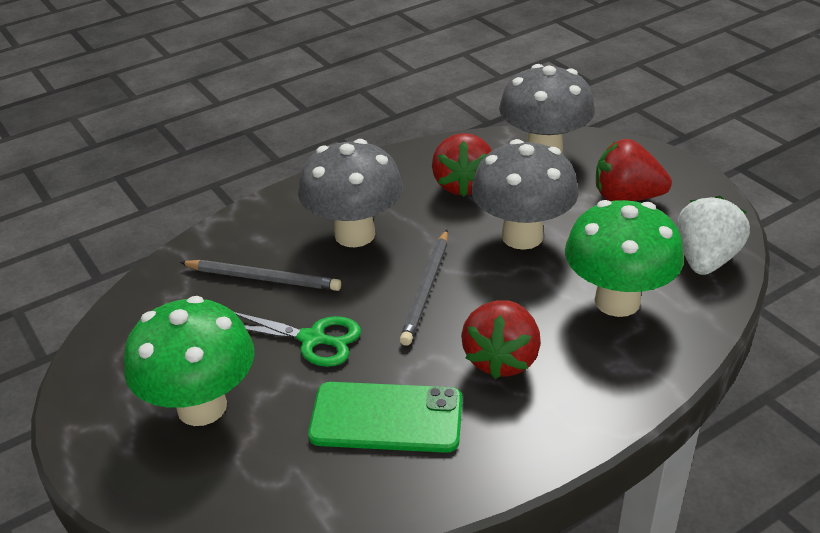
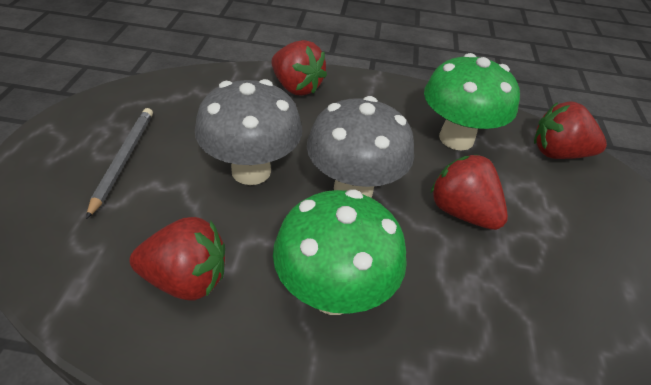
green phone: 1 -> 0
green scissors: 1 -> 0
grey mushroom: 3 -> 2
grey pencil: 2 -> 1
red strawberry: 3 -> 4
white strawberry: 1 -> 0

